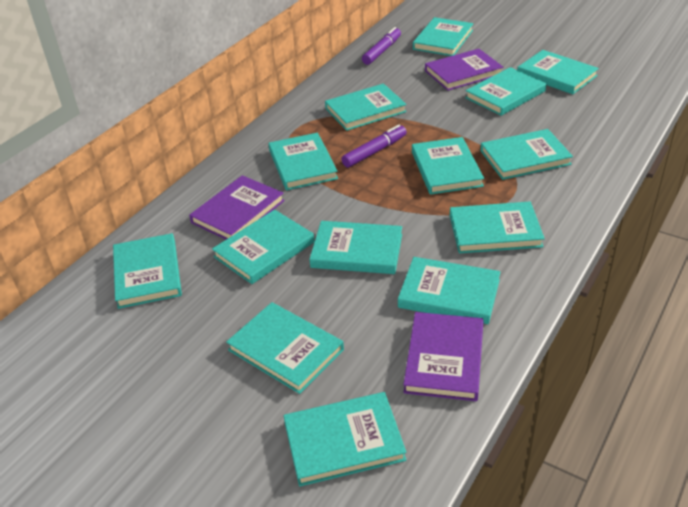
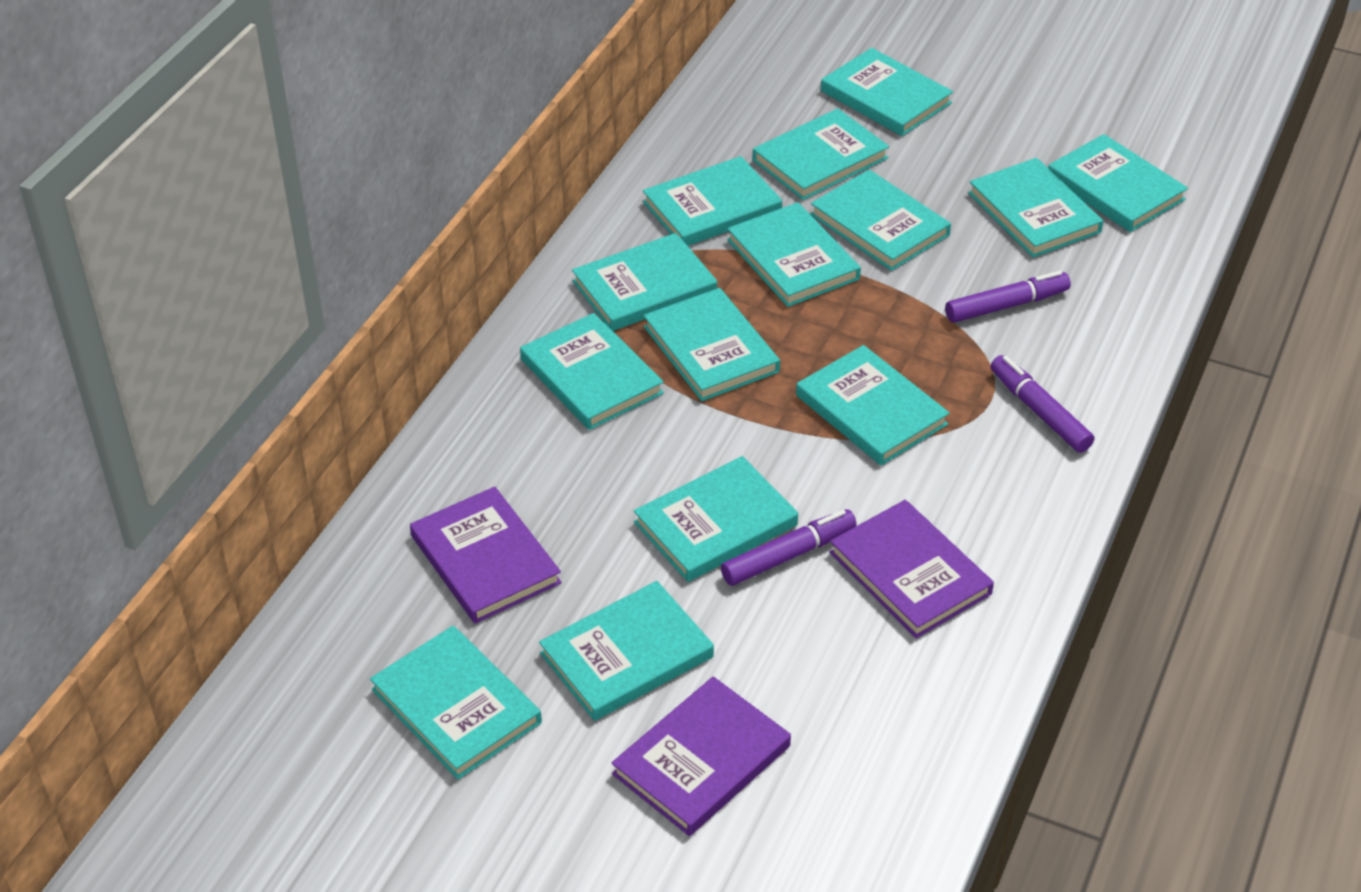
purple marker: 2 -> 3

